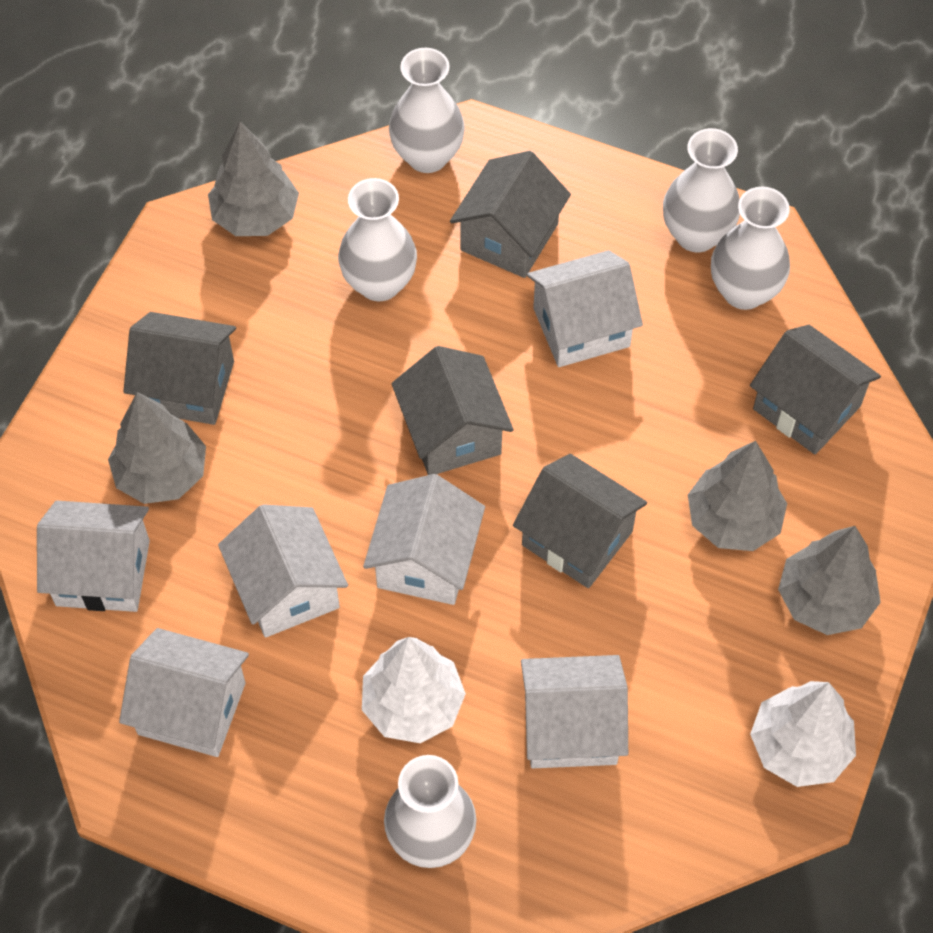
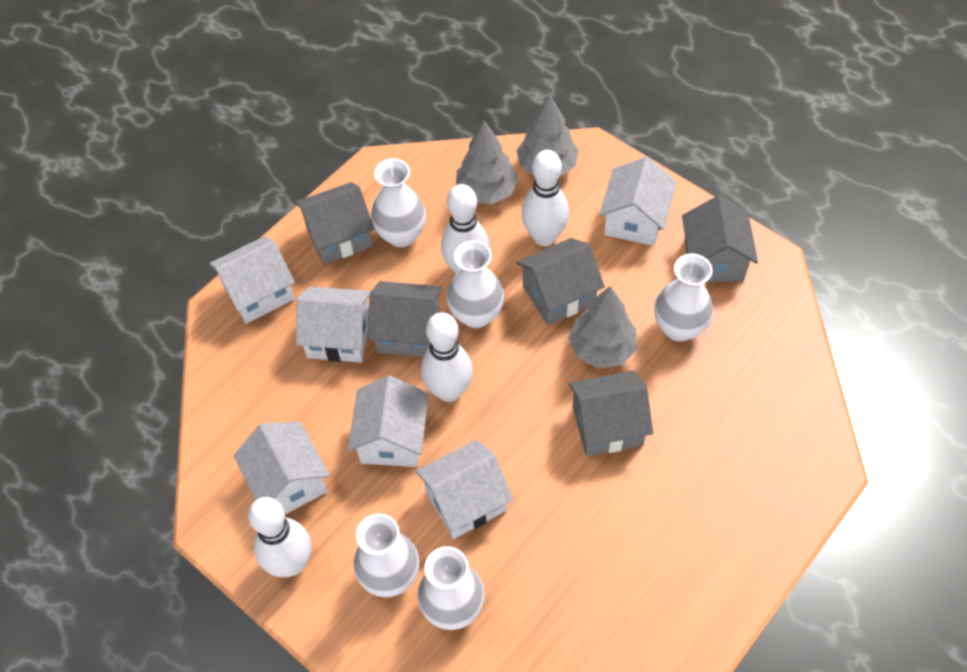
grey tree: 4 -> 3
white bowling pin: 0 -> 4
white tree: 2 -> 0

